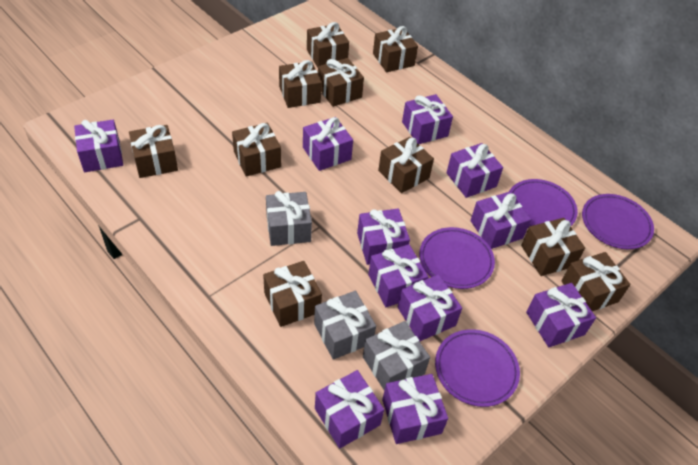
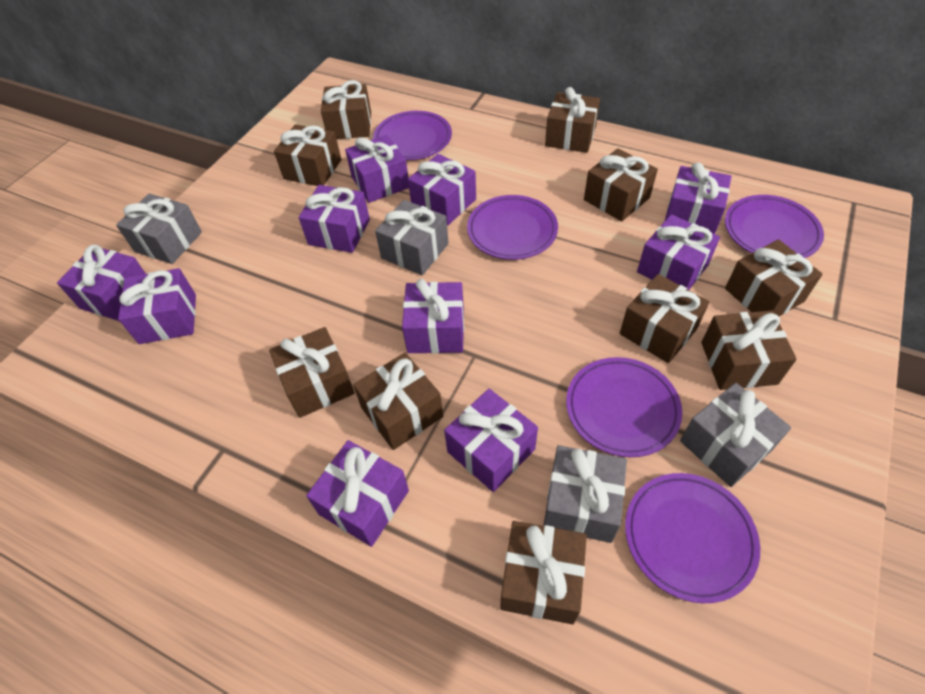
grey gift: 3 -> 4
purple gift: 11 -> 10
purple plate: 4 -> 5

